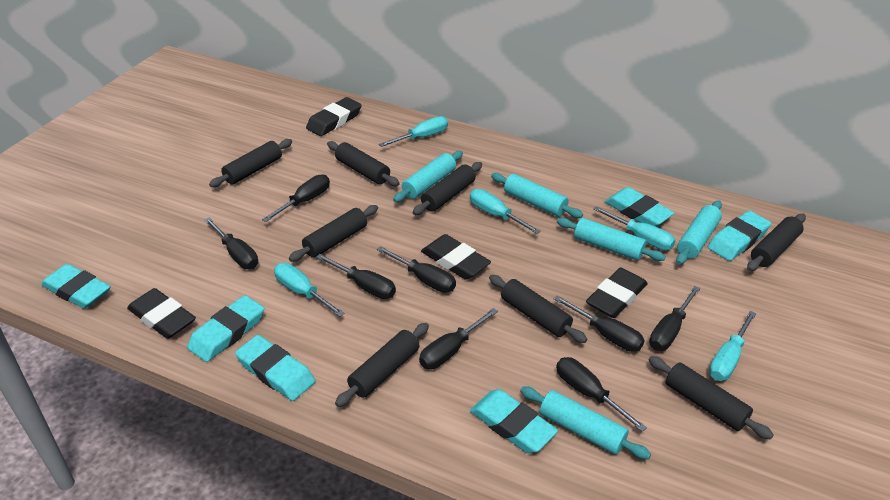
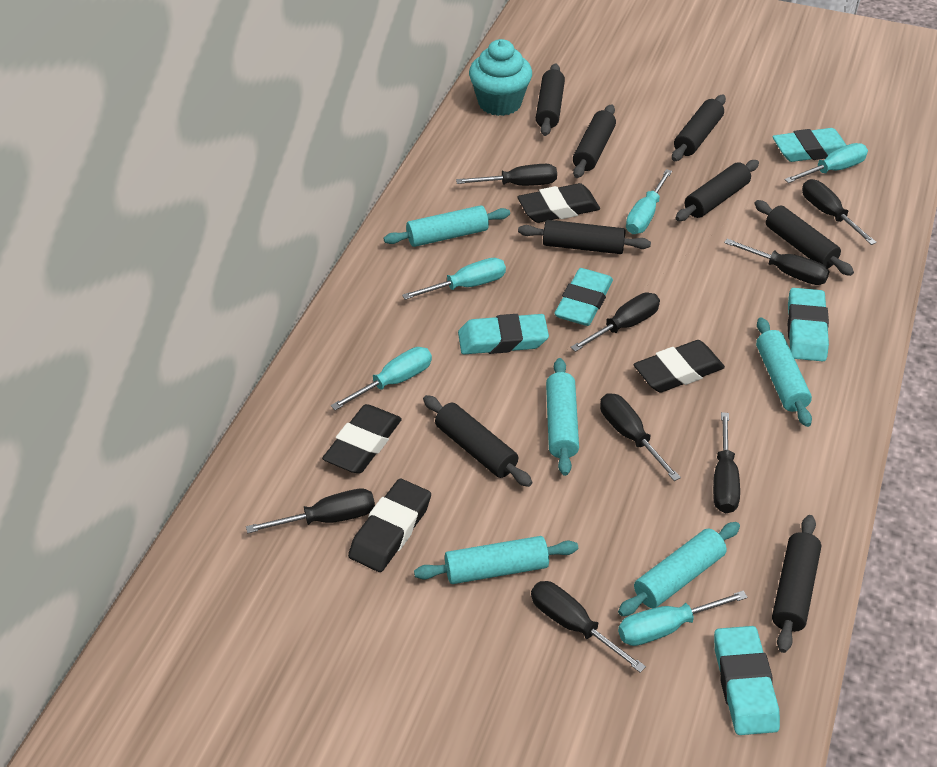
turquoise cupcake: 0 -> 1
turquoise eraser: 6 -> 5

